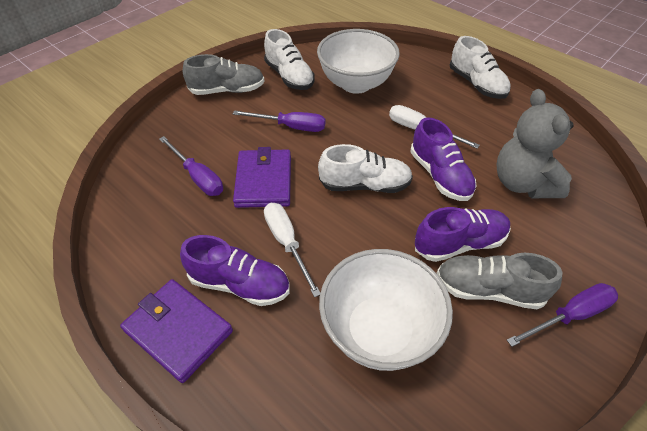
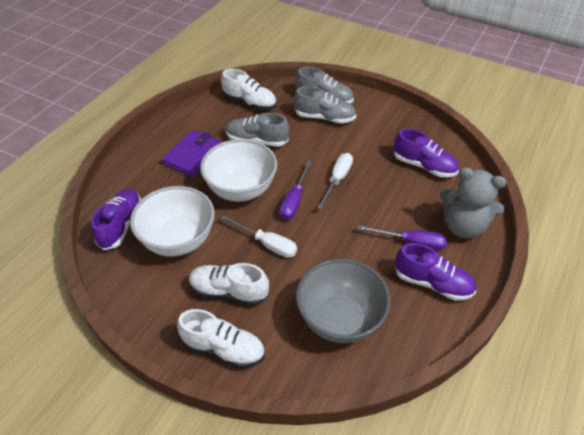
grey bowl: 0 -> 1
grey shoe: 2 -> 3
purple screwdriver: 3 -> 2
purple wallet: 2 -> 1

